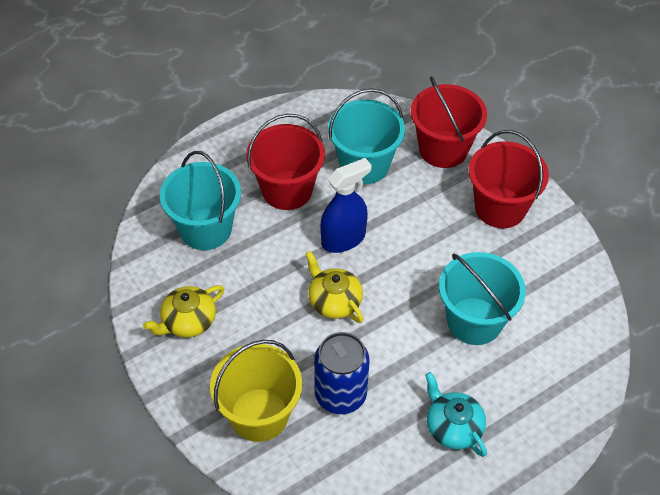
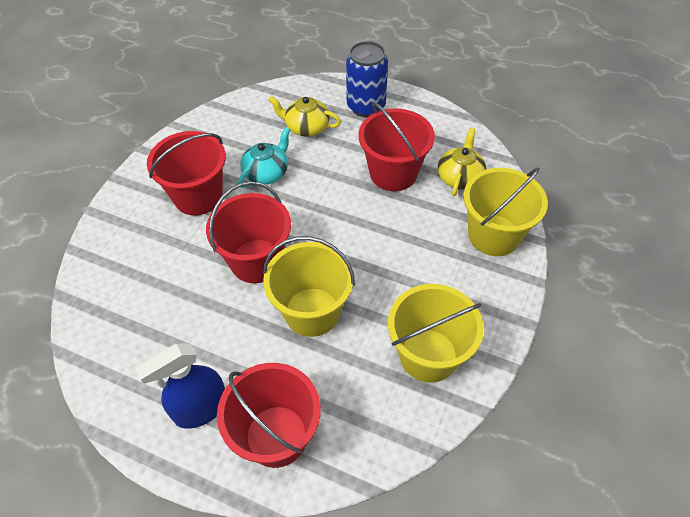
red bucket: 3 -> 4
turquoise bucket: 3 -> 0
yellow bucket: 1 -> 3

